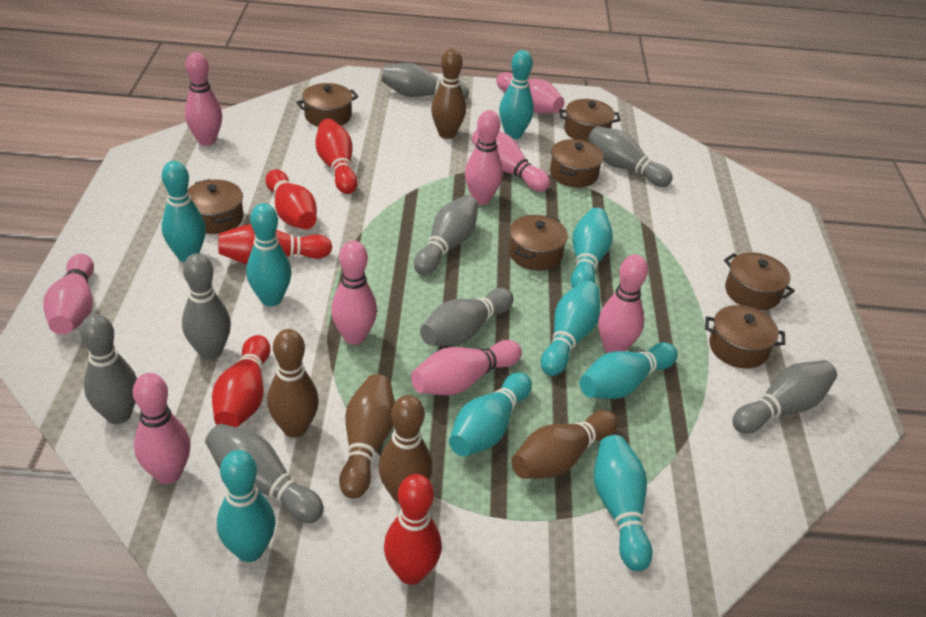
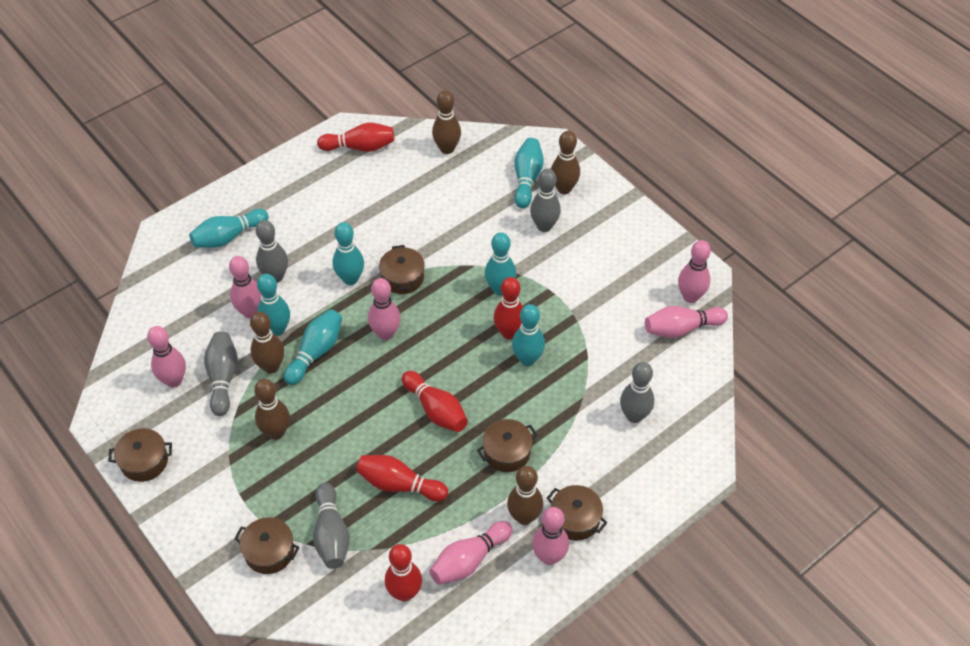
brown pot: 7 -> 5
grey bowling pin: 8 -> 5
pink bowling pin: 9 -> 7
turquoise bowling pin: 9 -> 7

